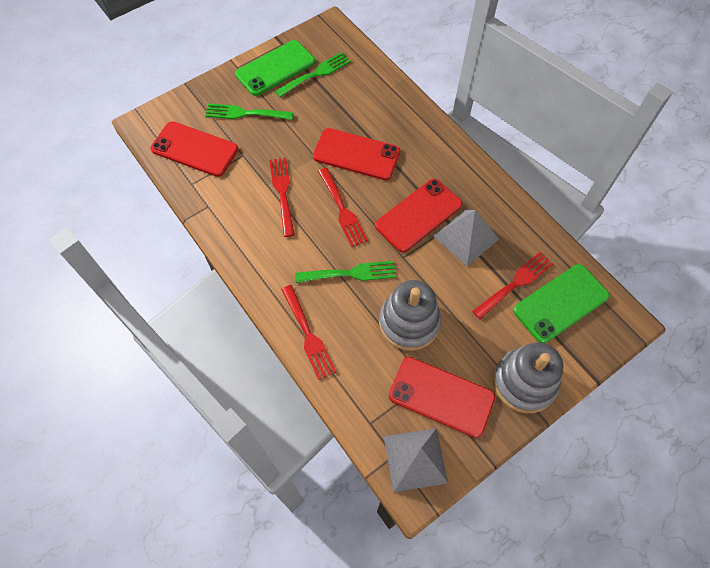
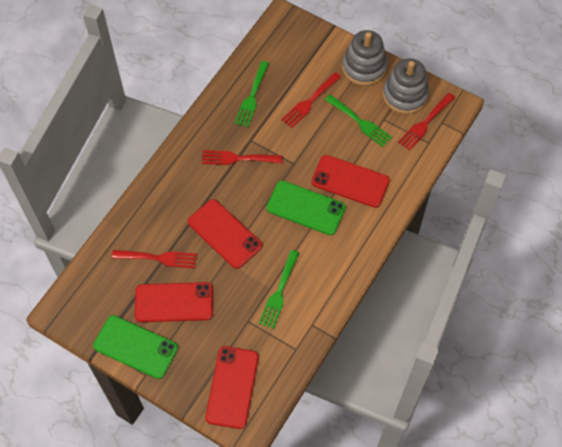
grey pyramid: 2 -> 0

